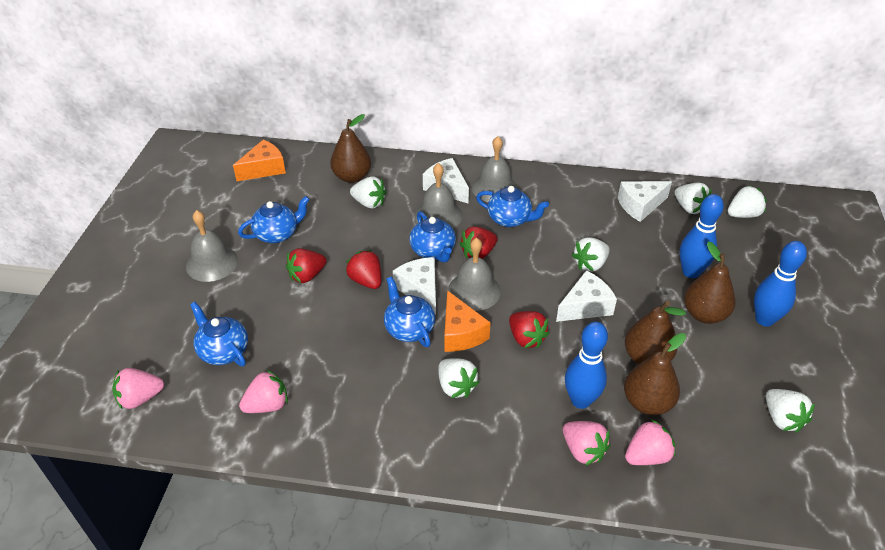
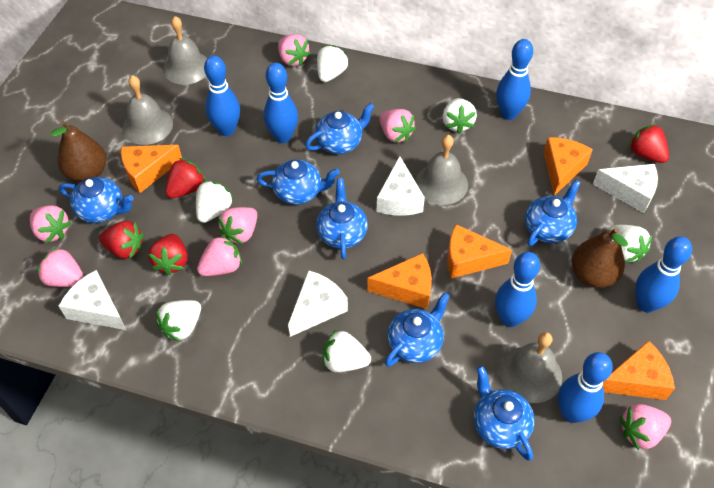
blue bowling pin: 3 -> 6
blue teapot: 5 -> 7
brown pear: 4 -> 2
orange cheese: 2 -> 5
pink strawberry: 4 -> 7

